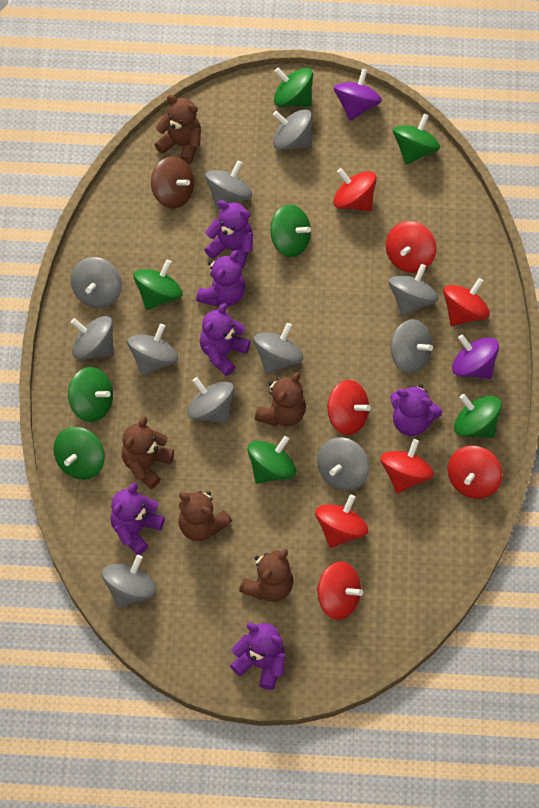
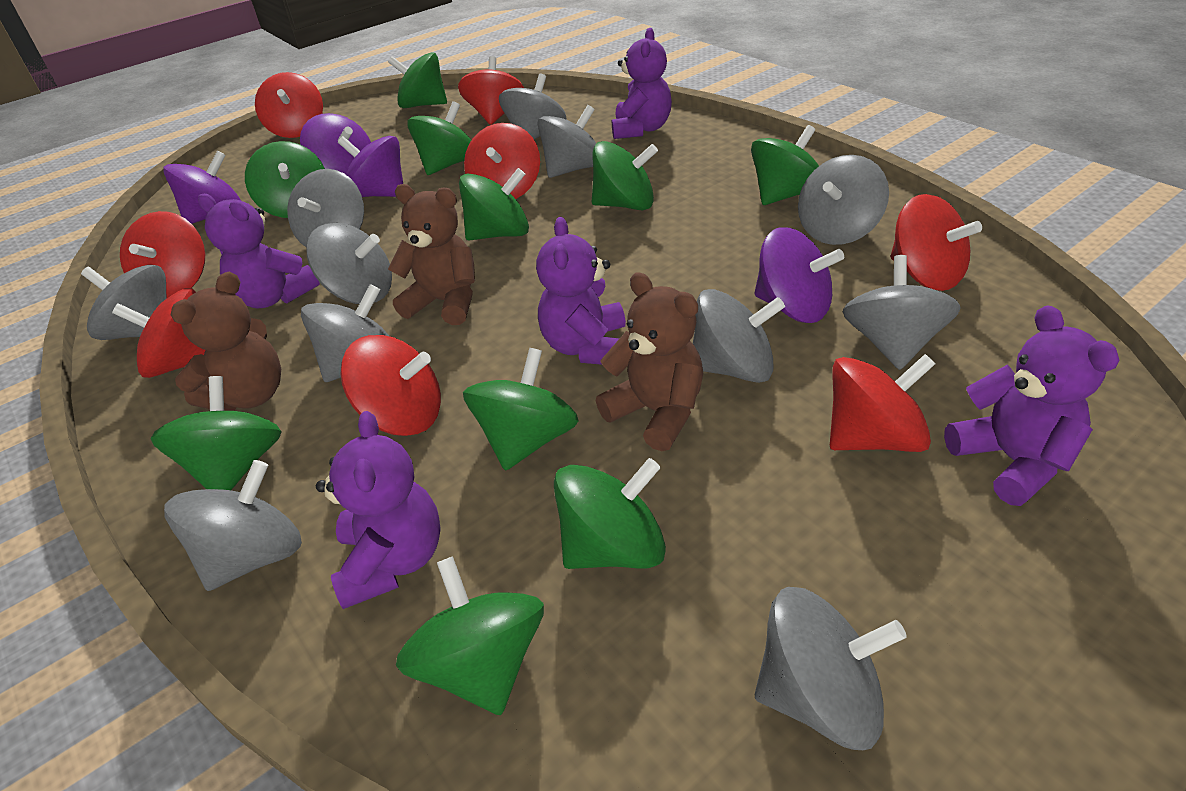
brown spinning top: 1 -> 0
brown teddy bear: 5 -> 3
green spinning top: 8 -> 10
purple spinning top: 2 -> 4
purple teddy bear: 6 -> 5

